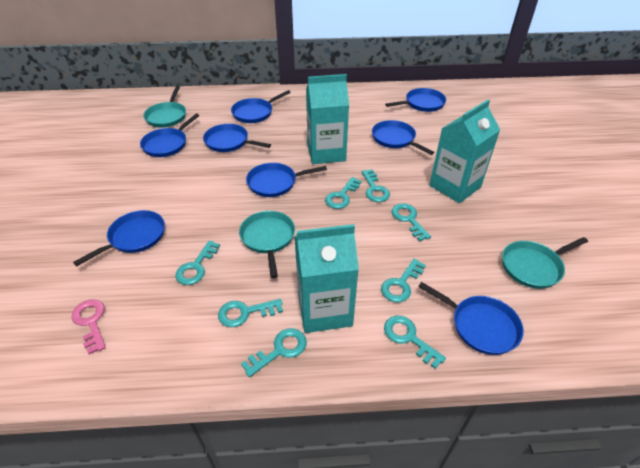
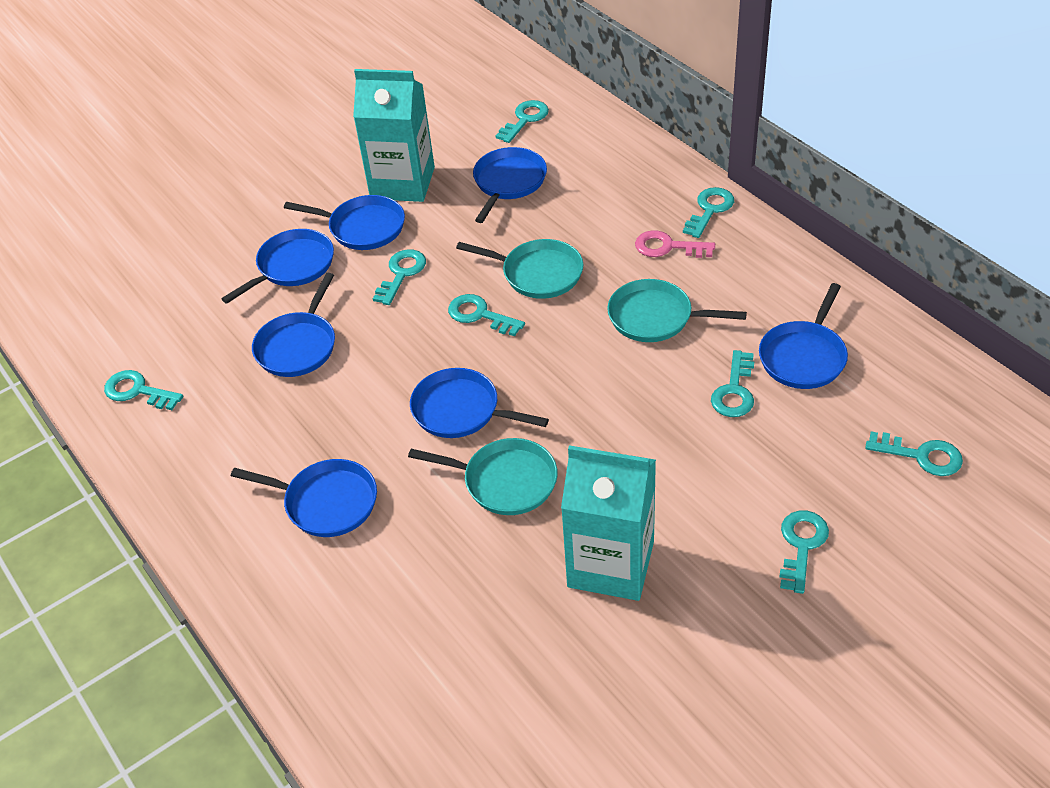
blue pan: 8 -> 7
turquoise carton: 3 -> 2

